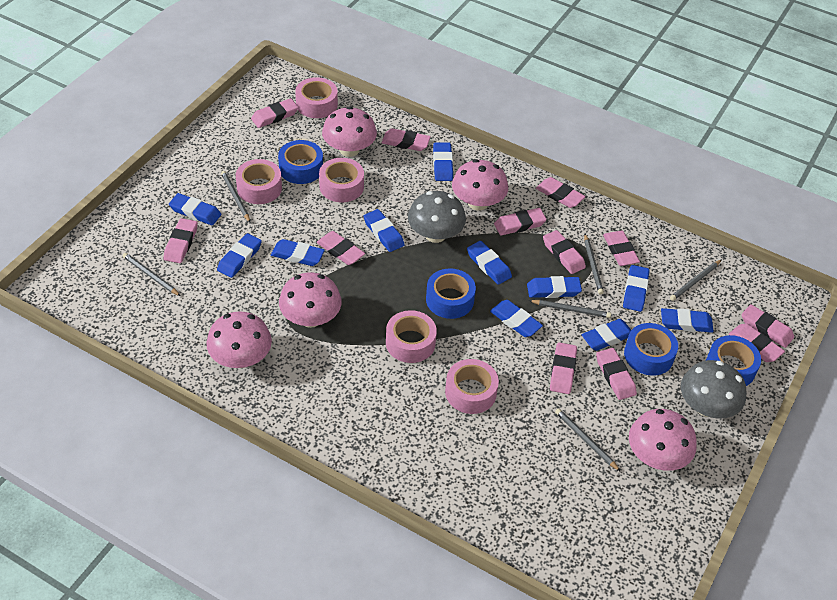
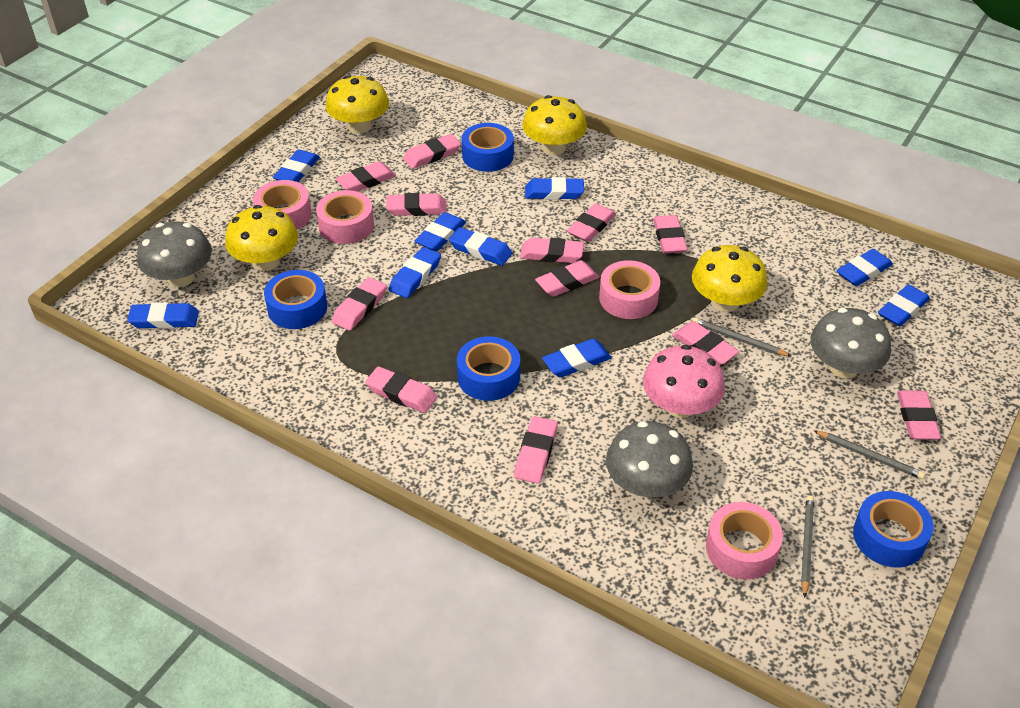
blue eraser: 11 -> 9
grey mushroom: 2 -> 3
grey pencil: 6 -> 3
pink mushroom: 5 -> 1
pink tape: 5 -> 4
yellow mushroom: 0 -> 4

